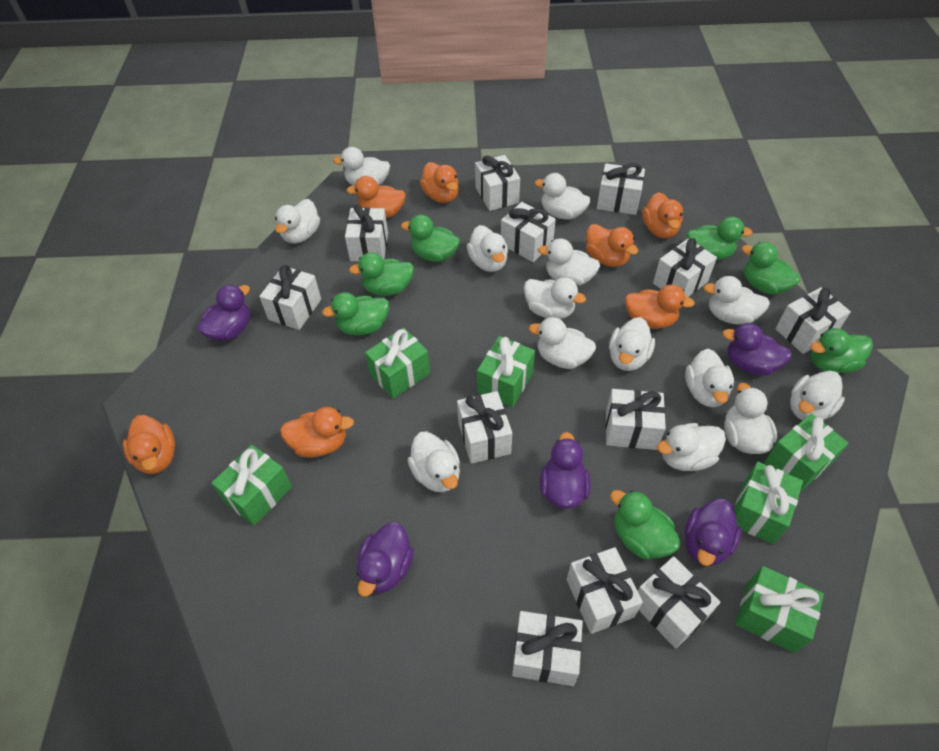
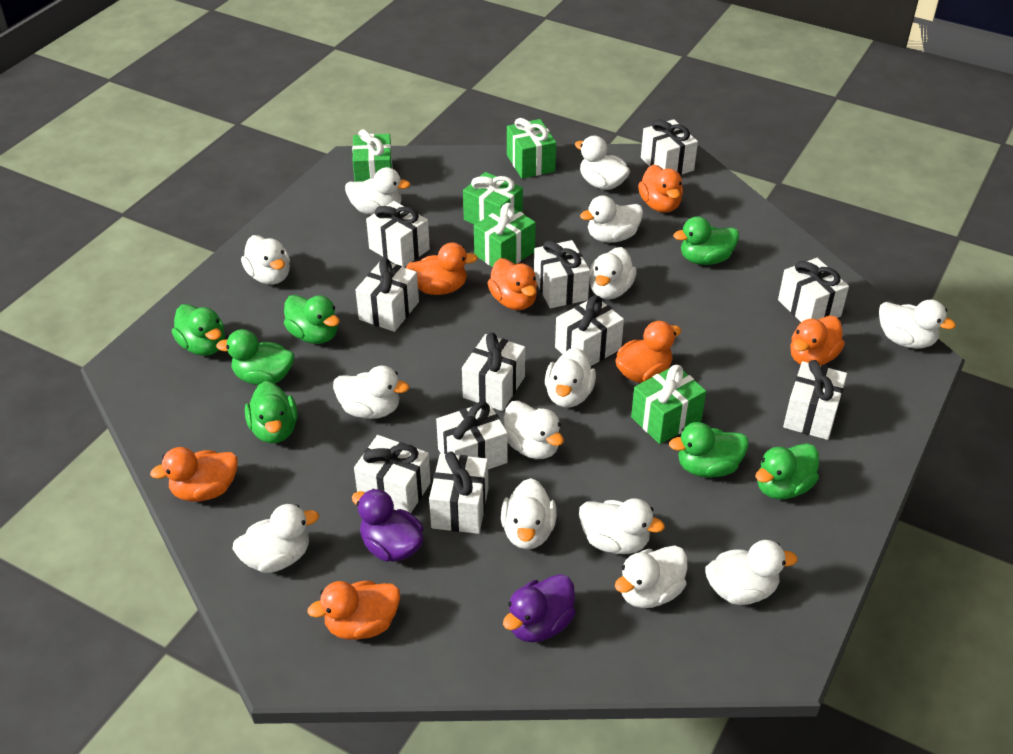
green gift: 6 -> 5
purple duck: 5 -> 2
white gift: 12 -> 11

